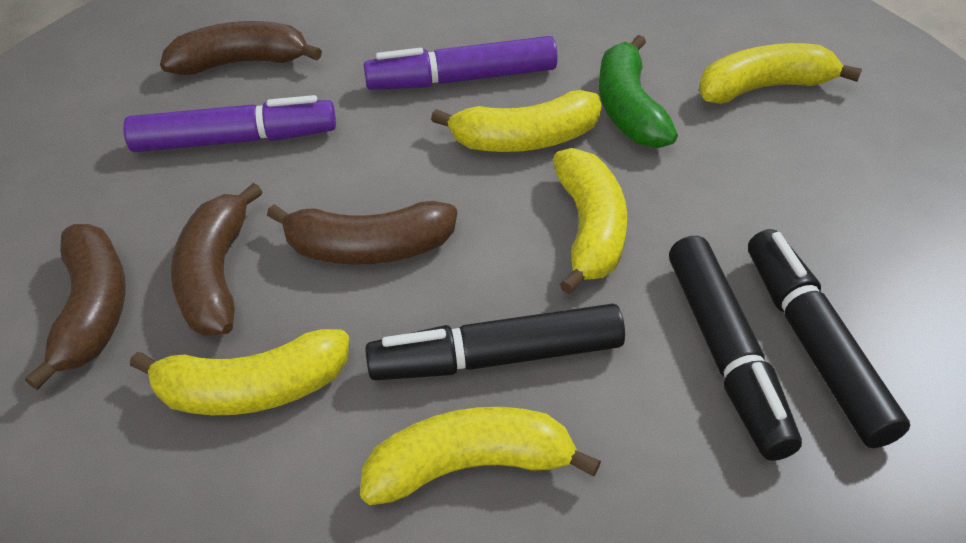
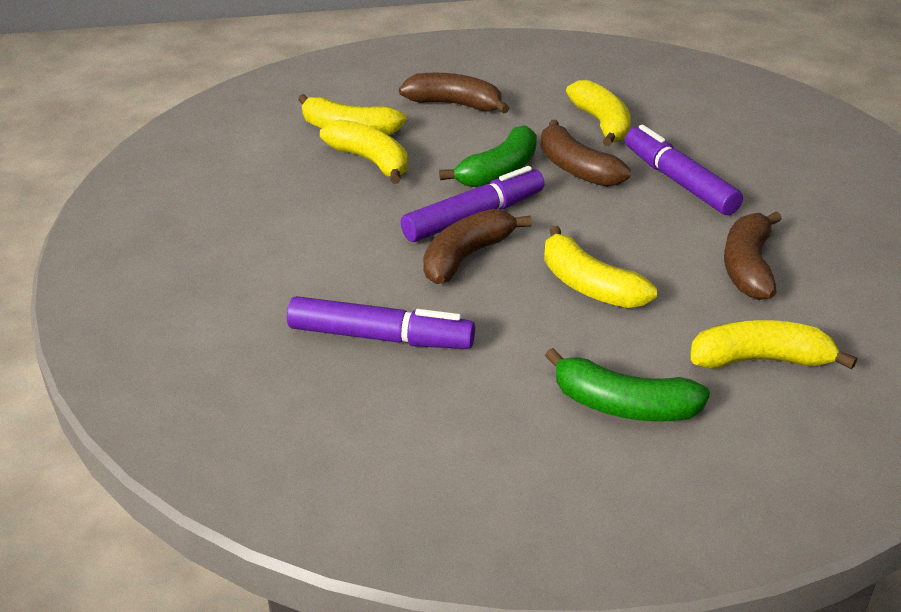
black marker: 3 -> 0
green banana: 1 -> 2
purple marker: 2 -> 3

